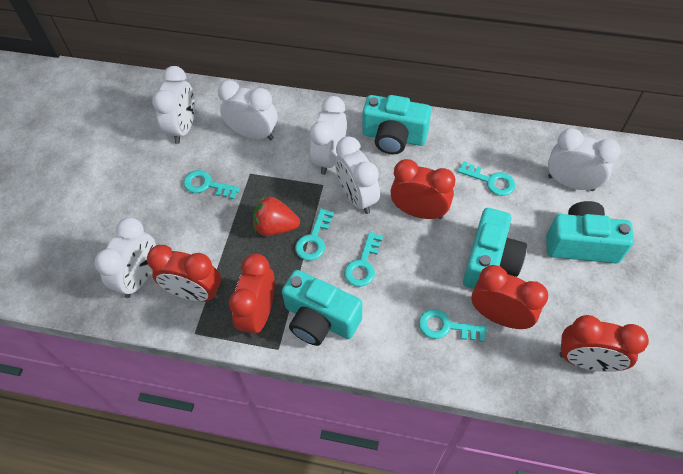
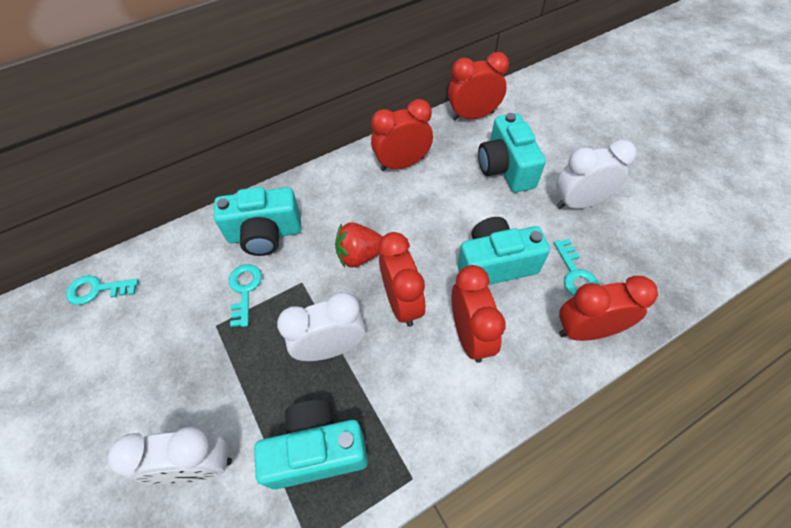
turquoise key: 5 -> 3
white clock: 6 -> 3

